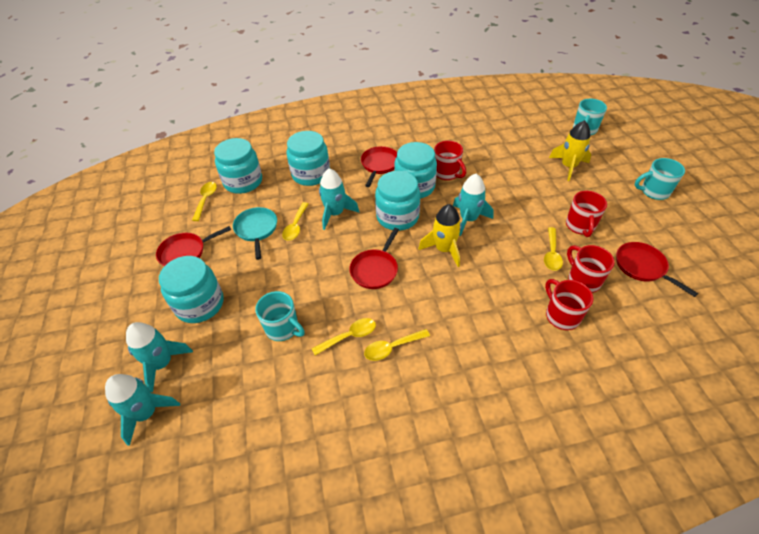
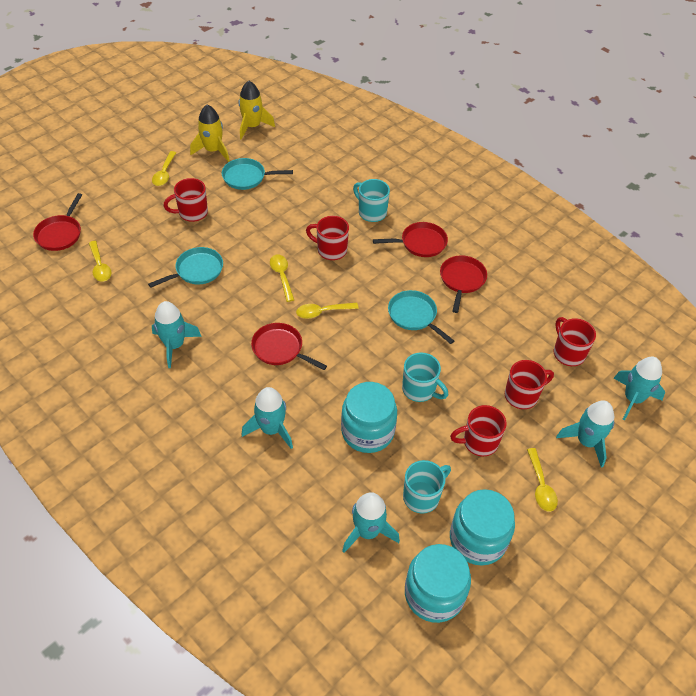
red mug: 4 -> 5
turquoise jar: 5 -> 3
turquoise pan: 1 -> 3
turquoise rocket: 4 -> 5

